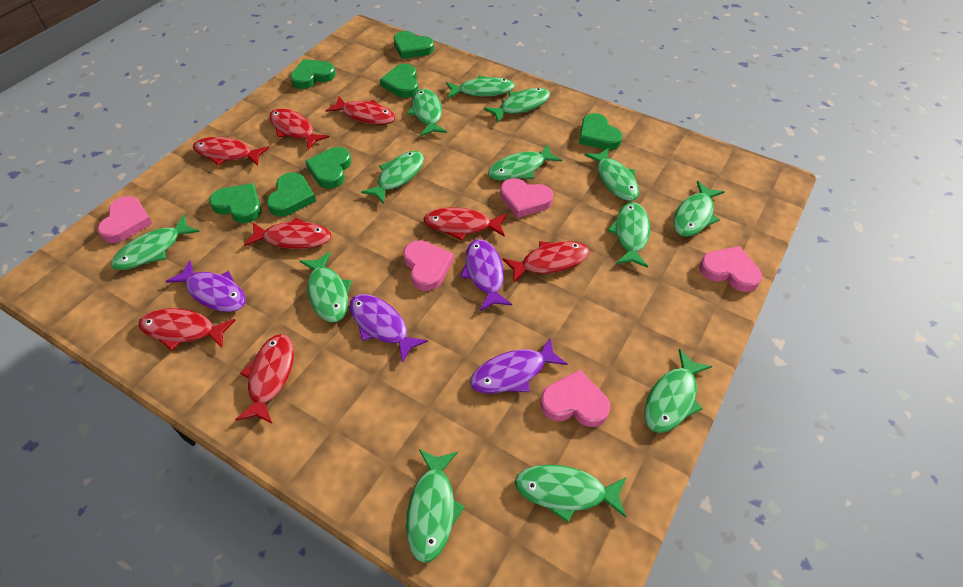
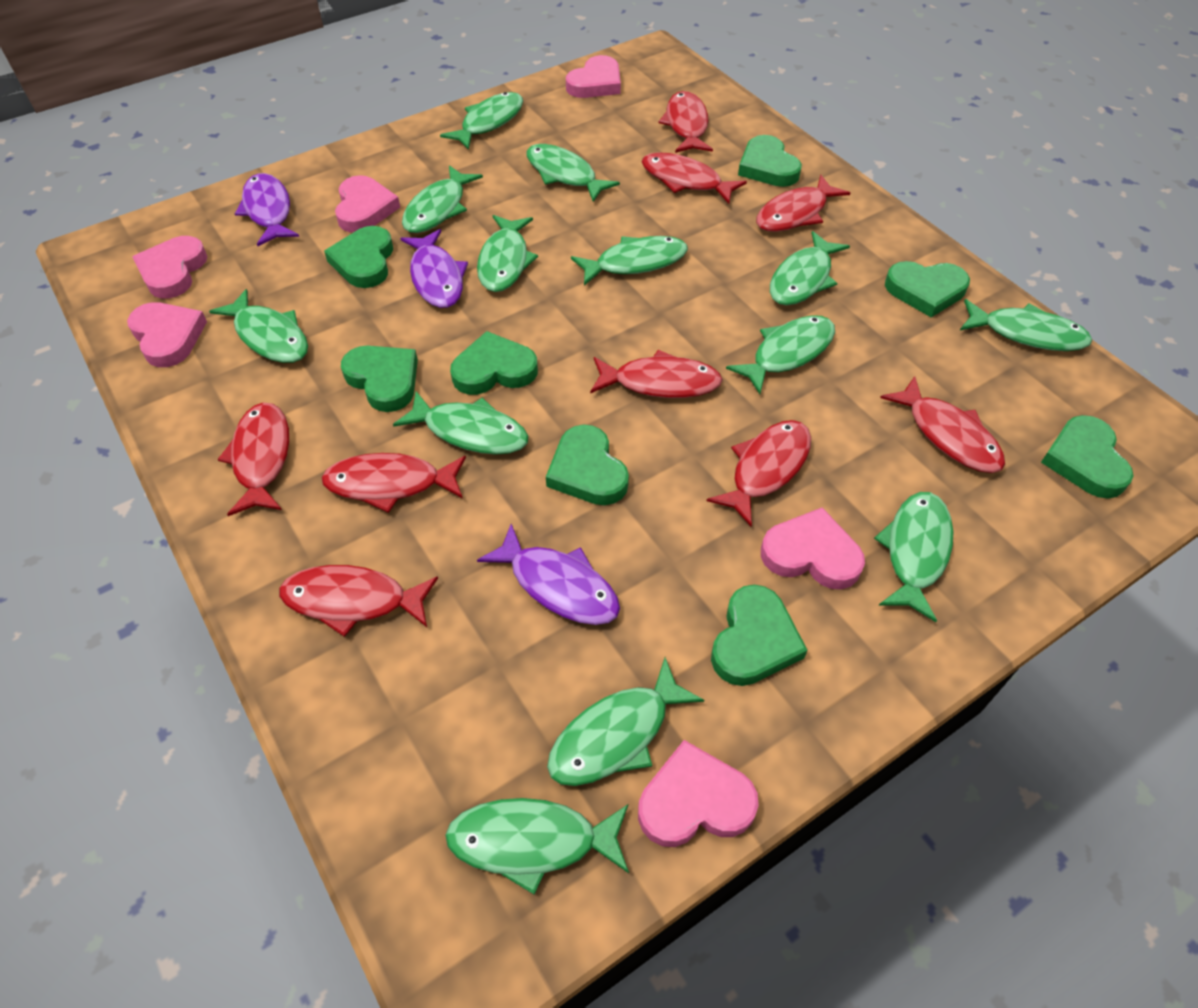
green heart: 7 -> 8
pink heart: 5 -> 6
purple fish: 4 -> 3
red fish: 8 -> 9

